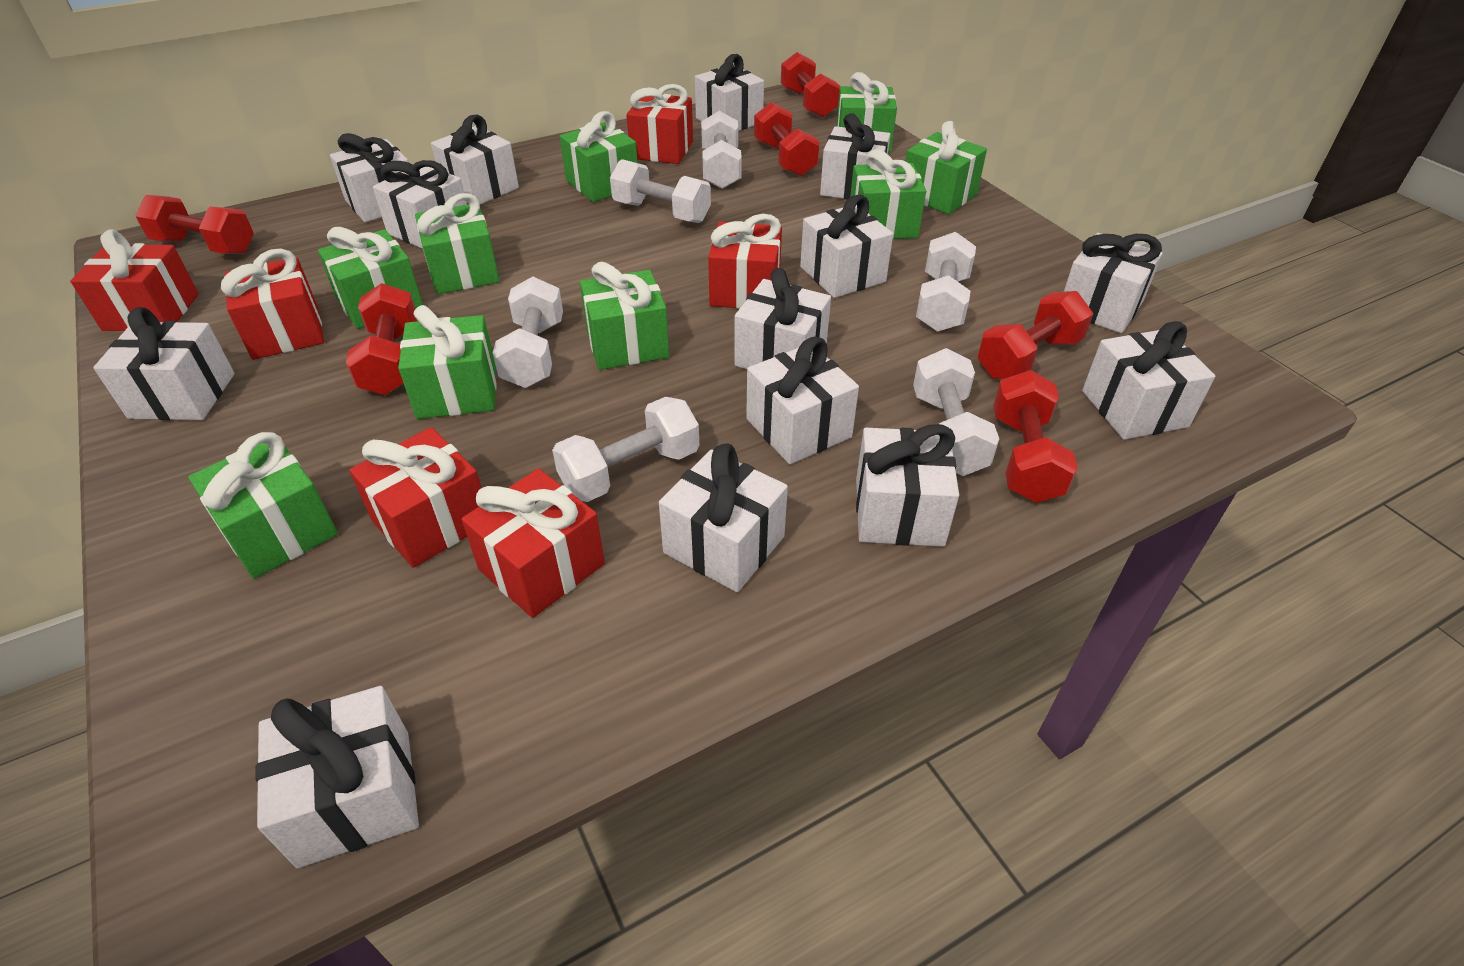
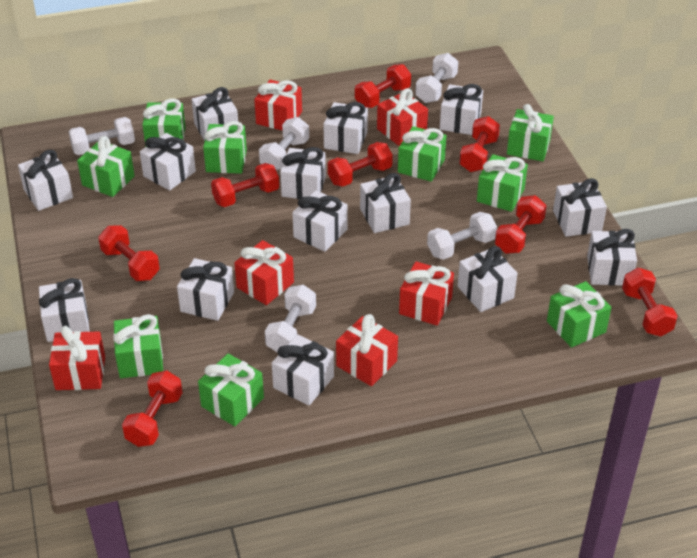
red dumbbell: 6 -> 8
white dumbbell: 6 -> 5

